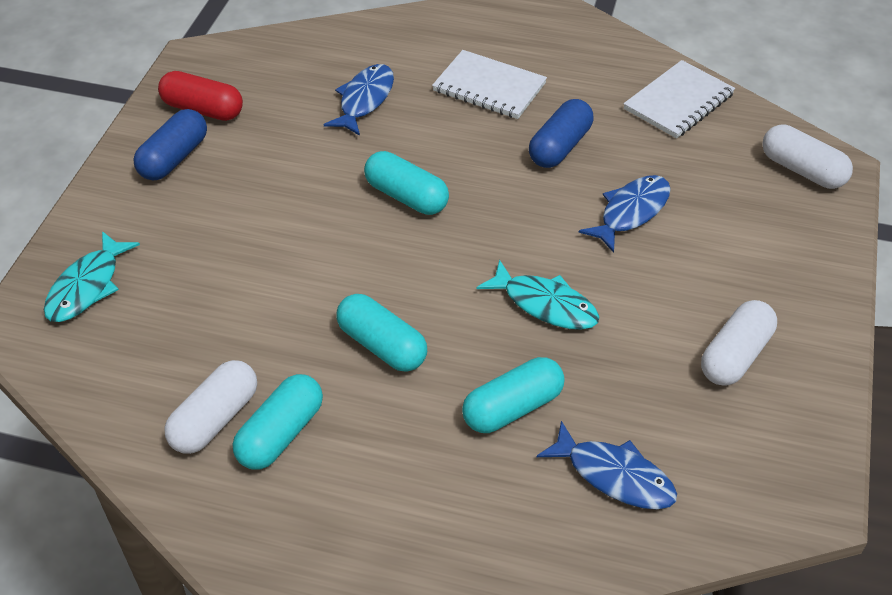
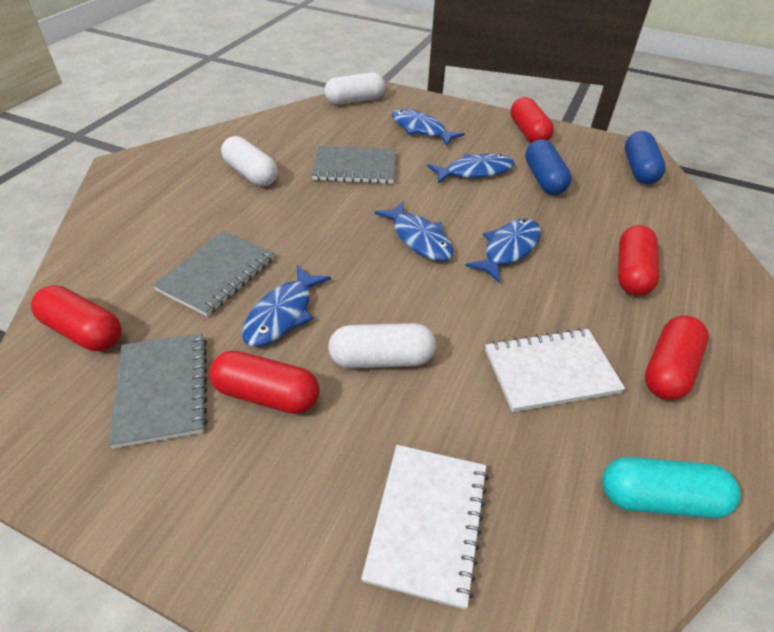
blue fish: 3 -> 5
grey notebook: 0 -> 3
red capsule: 1 -> 5
turquoise capsule: 4 -> 1
turquoise fish: 2 -> 0

